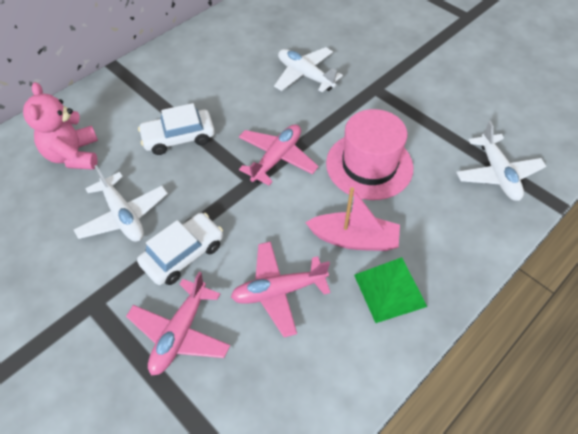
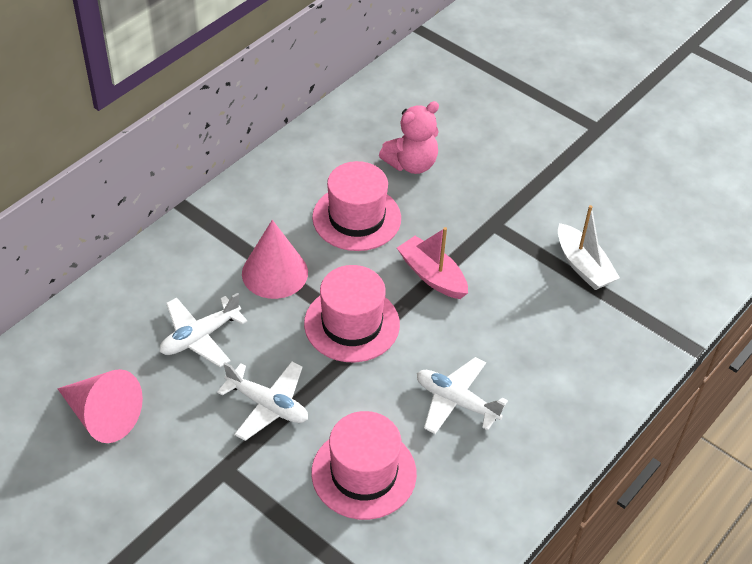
green pyramid: 1 -> 0
pink cone: 0 -> 2
pink hat: 1 -> 3
pink plane: 3 -> 0
white boat: 0 -> 1
white car: 2 -> 0

